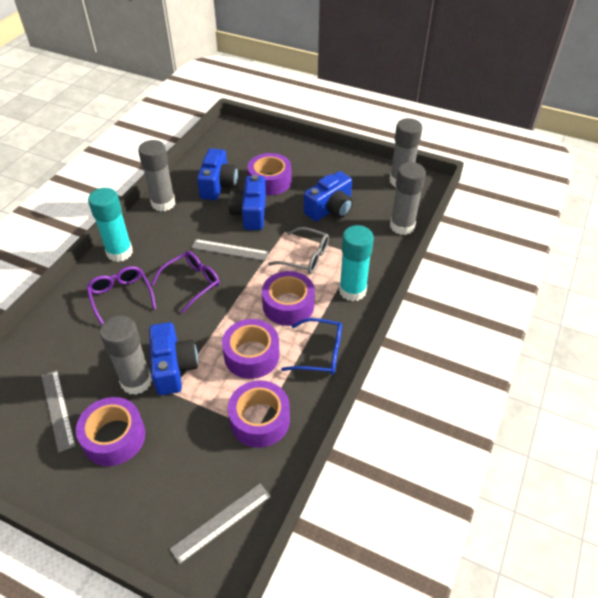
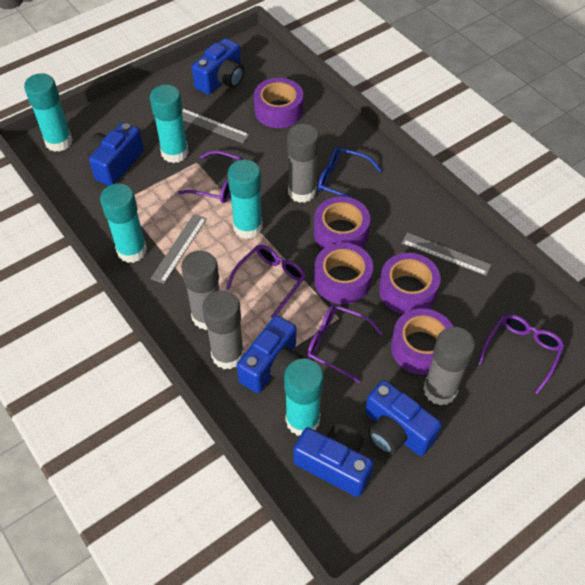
blue camera: 4 -> 5
grey glasses: 1 -> 0
purple glasses: 2 -> 4
turquoise glue stick: 2 -> 5

